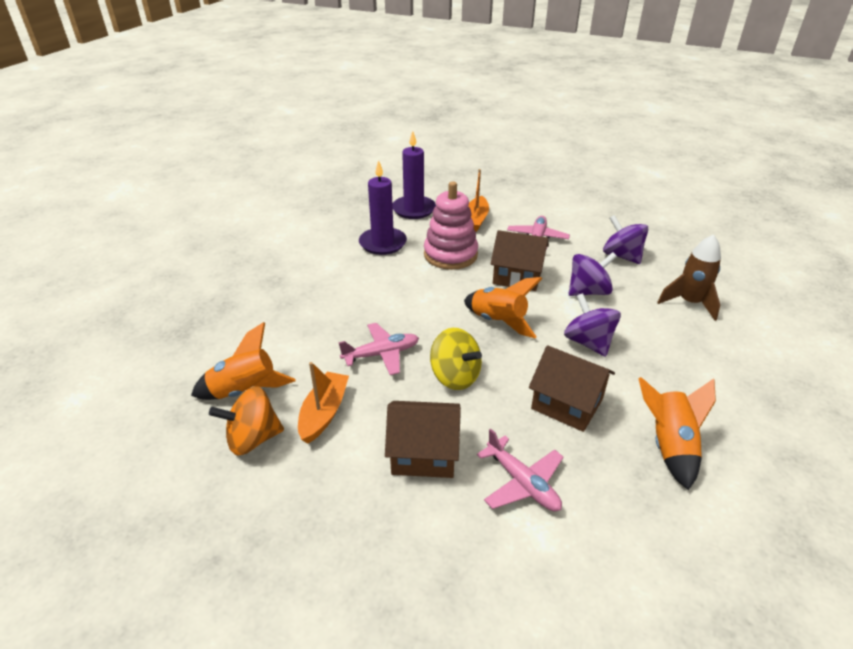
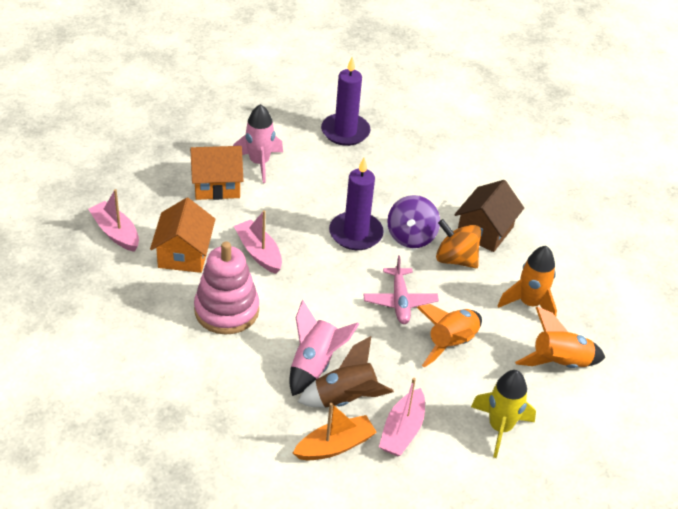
brown house: 3 -> 1
orange boat: 2 -> 1
orange house: 0 -> 2
pink boat: 0 -> 3
pink plane: 3 -> 1
pink rocket: 0 -> 2
purple spinning top: 3 -> 1
yellow rocket: 0 -> 1
yellow spinning top: 1 -> 0

